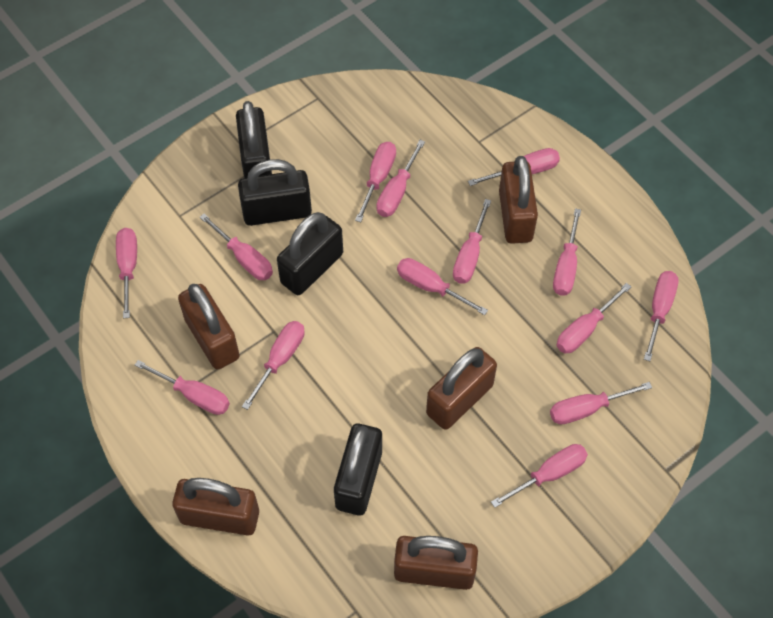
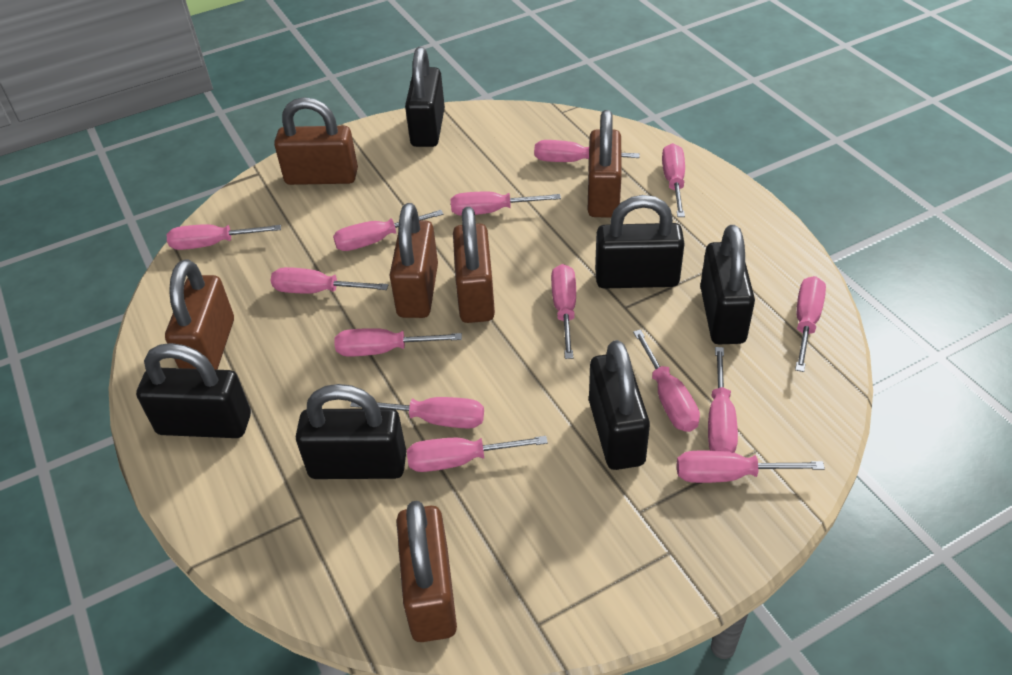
black padlock: 4 -> 6
brown padlock: 5 -> 6

